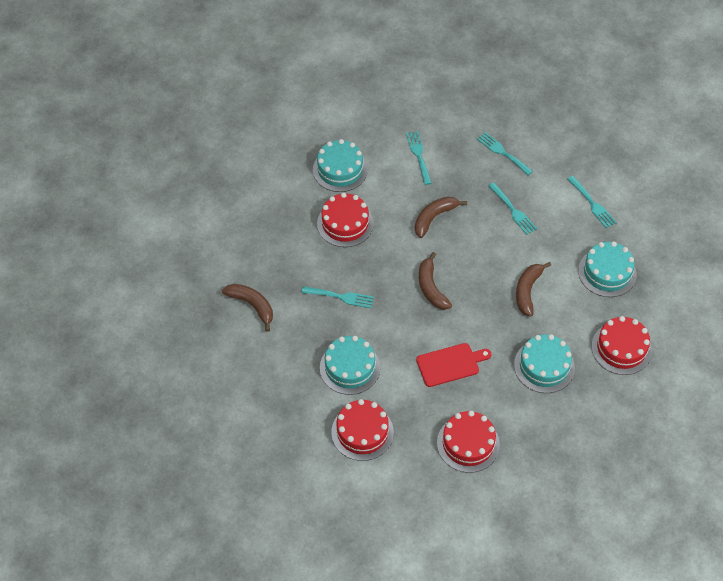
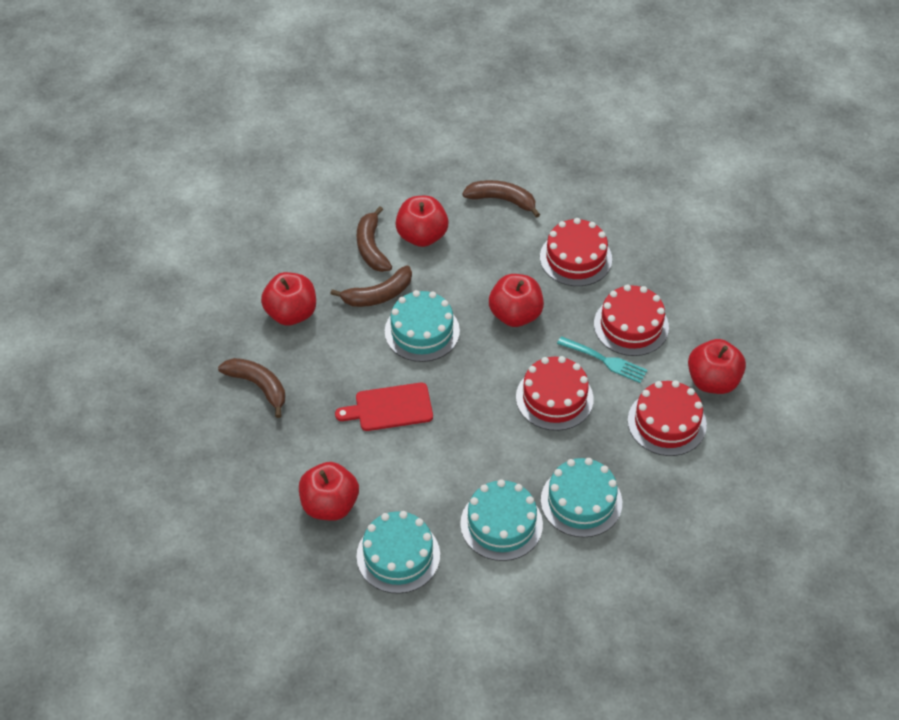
red apple: 0 -> 5
turquoise fork: 5 -> 1

